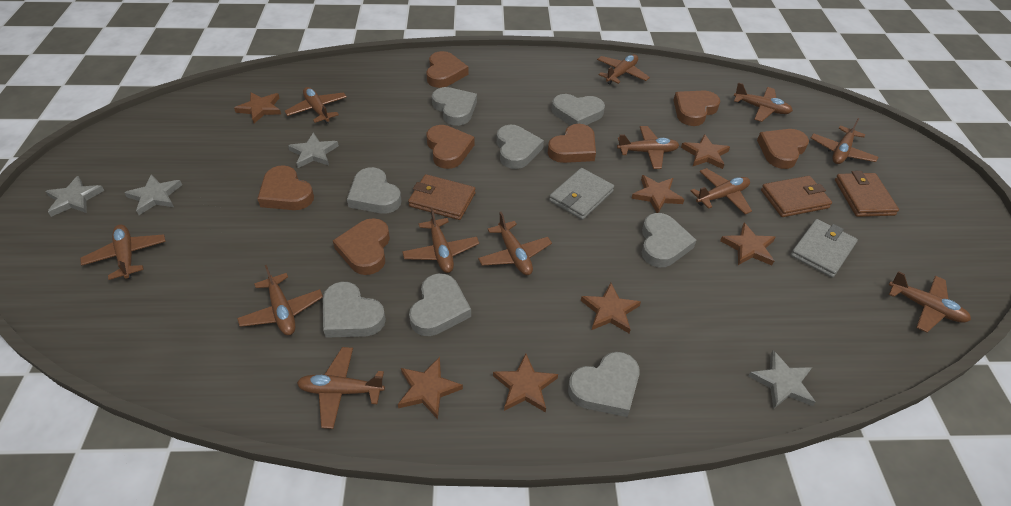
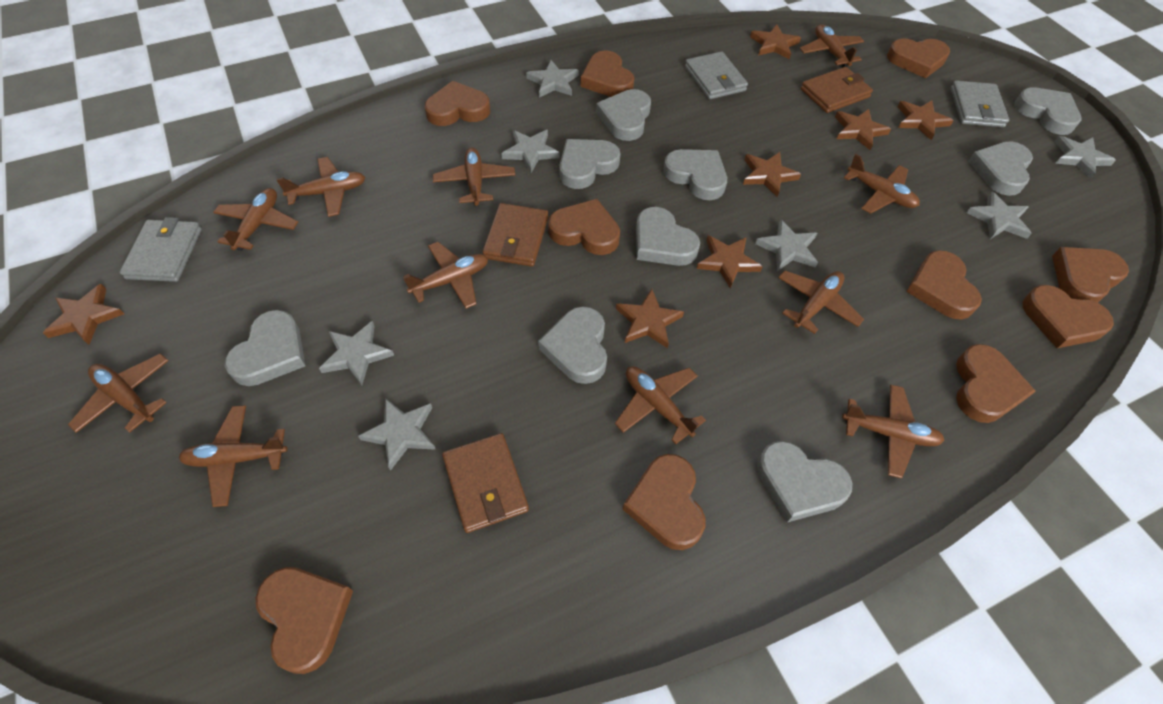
brown heart: 7 -> 10
brown plane: 12 -> 11
grey heart: 8 -> 9
grey star: 4 -> 7
grey wallet: 2 -> 3

